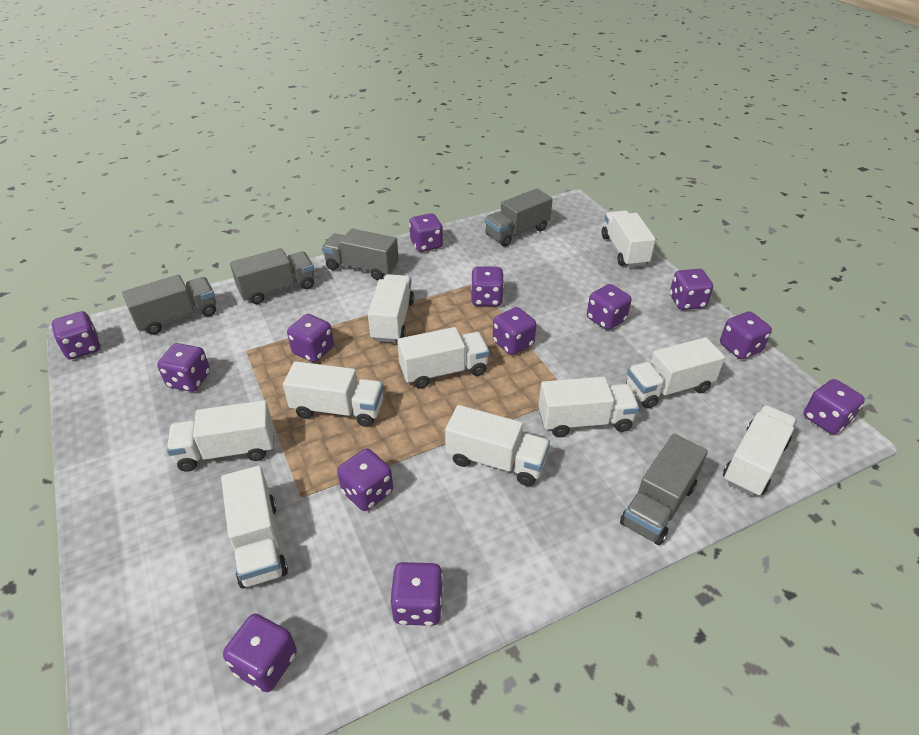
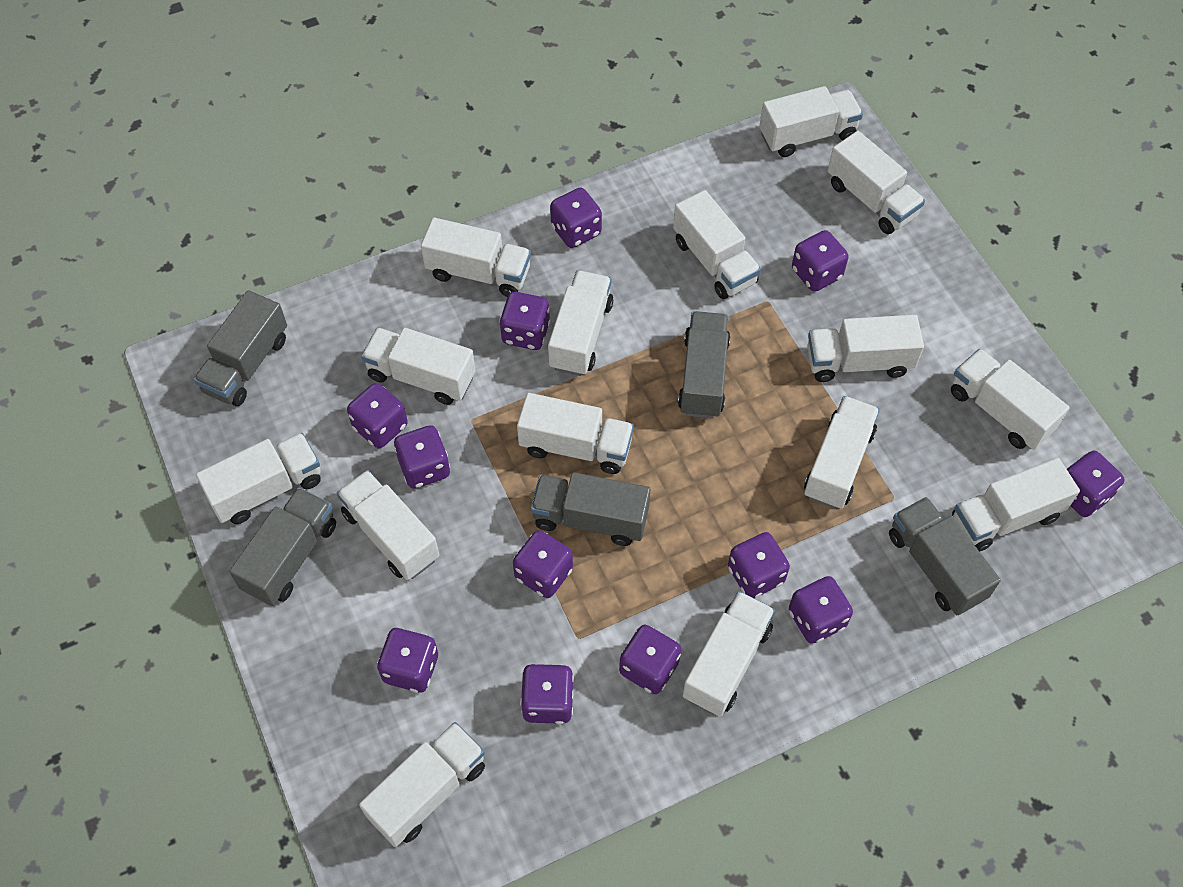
purple dice: 13 -> 12
white truck: 10 -> 15

